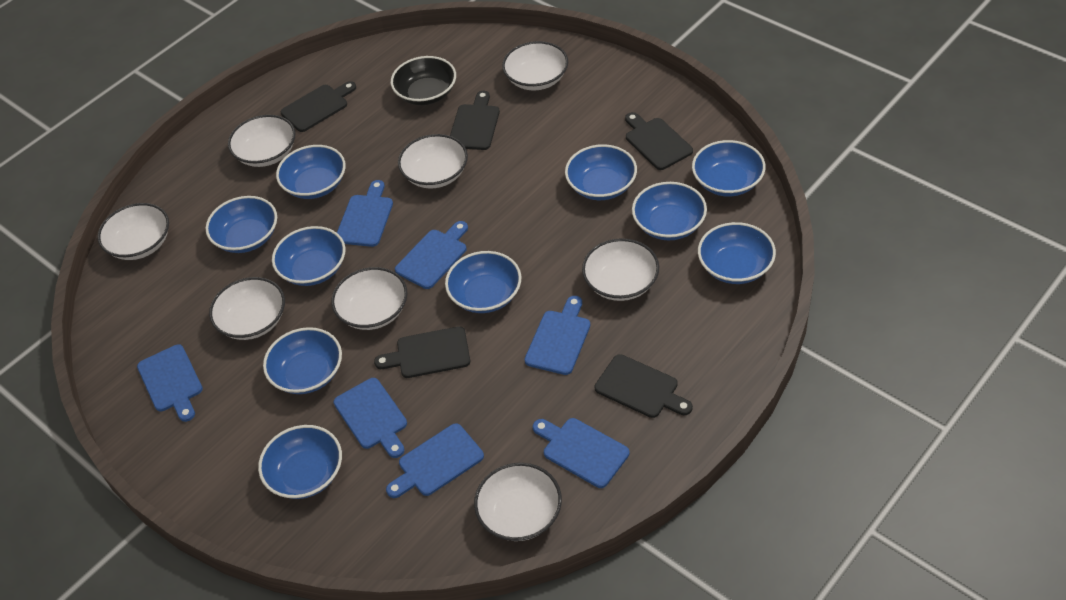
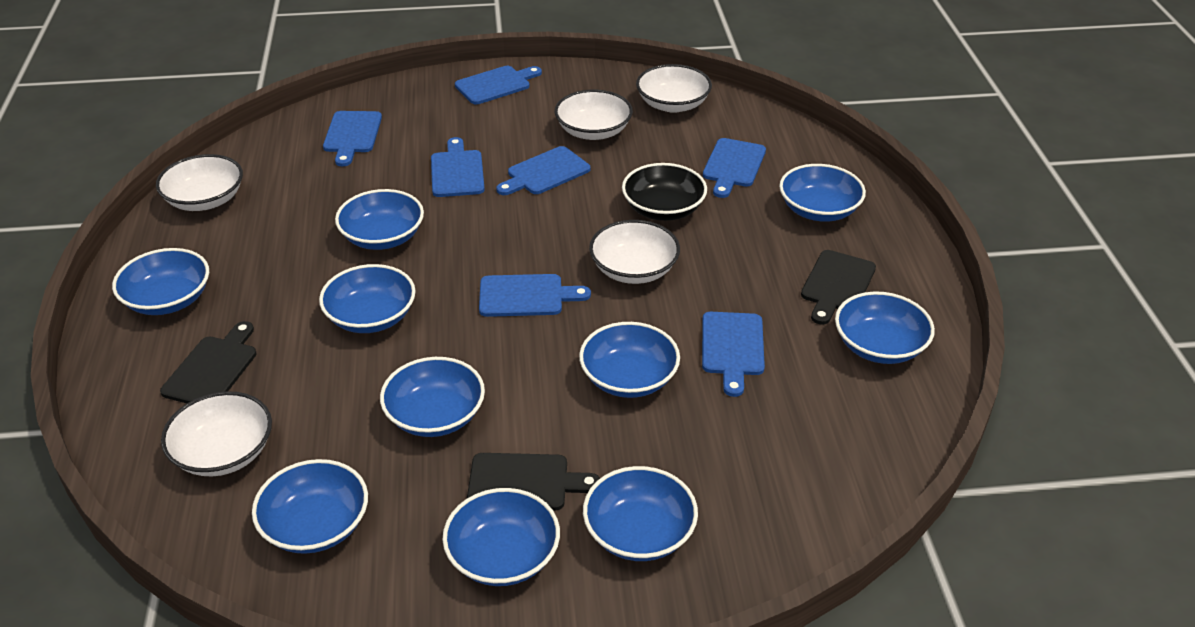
black cutting board: 5 -> 3
white bowl: 8 -> 5

